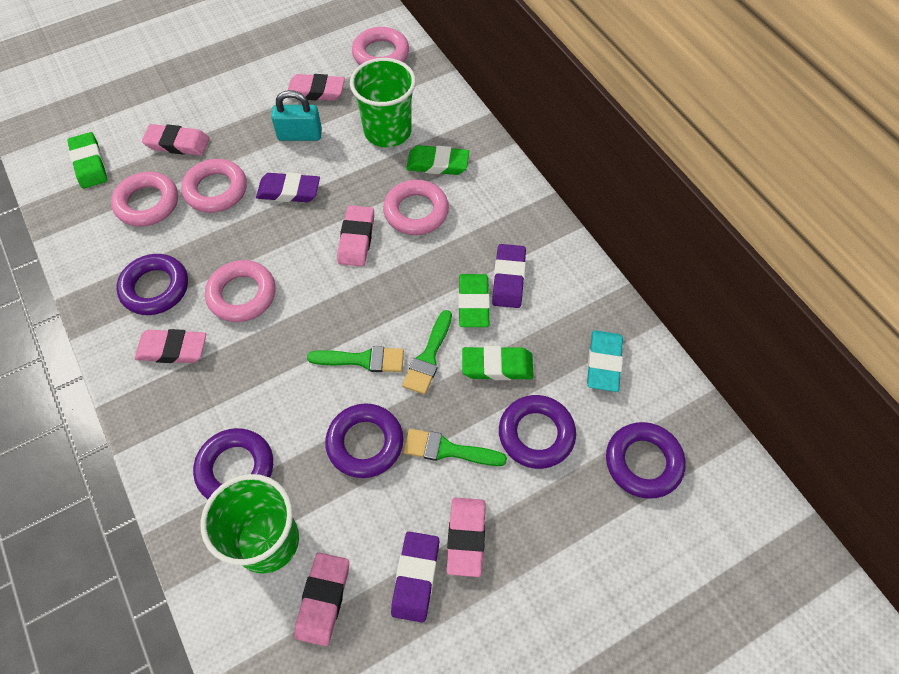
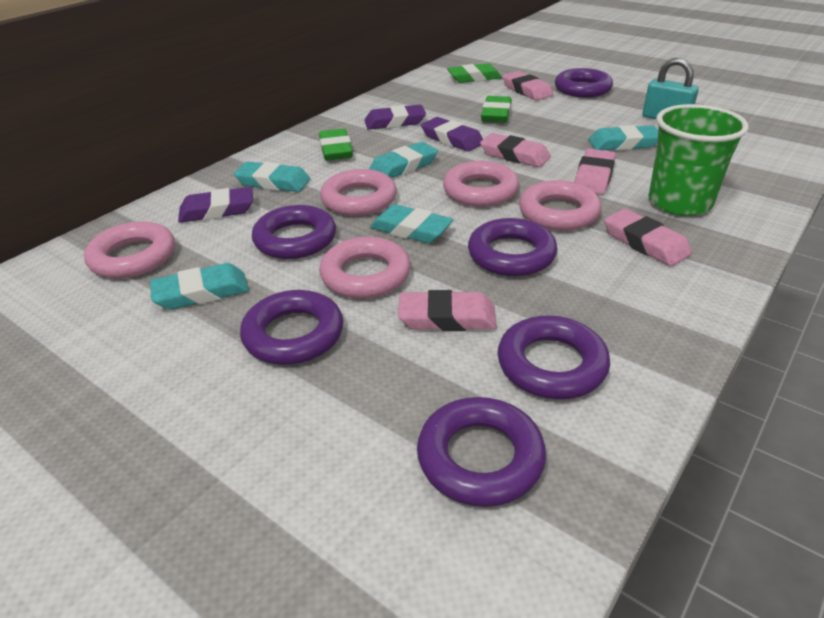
green brush: 3 -> 0
green cup: 2 -> 1
green eraser: 4 -> 3
pink eraser: 6 -> 5
purple ring: 5 -> 6
turquoise eraser: 1 -> 5

